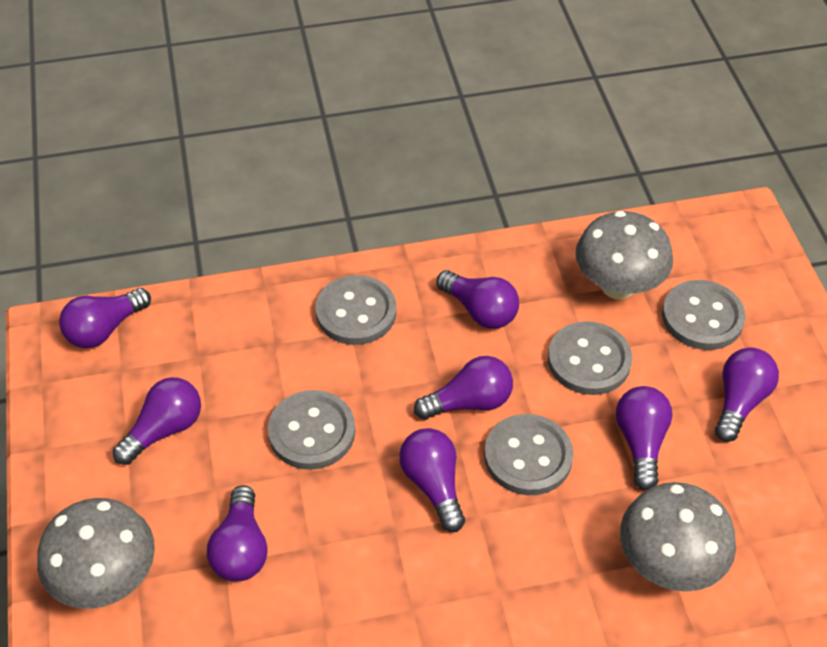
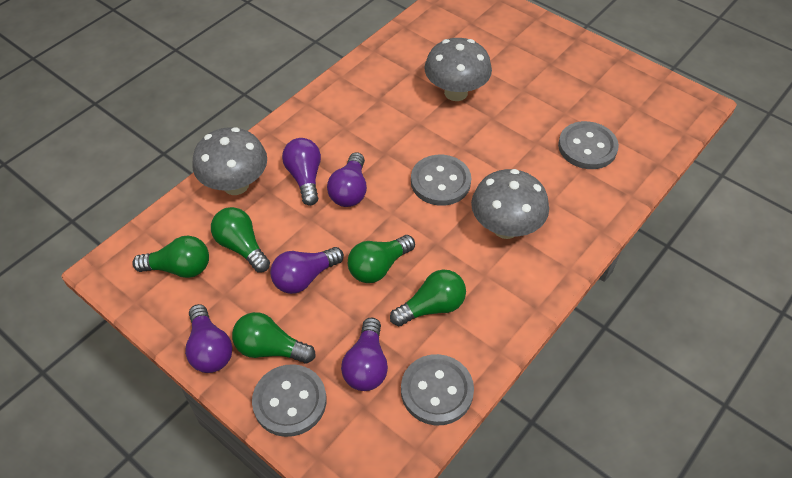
green light bulb: 0 -> 5
grey button: 5 -> 4
purple light bulb: 8 -> 5

